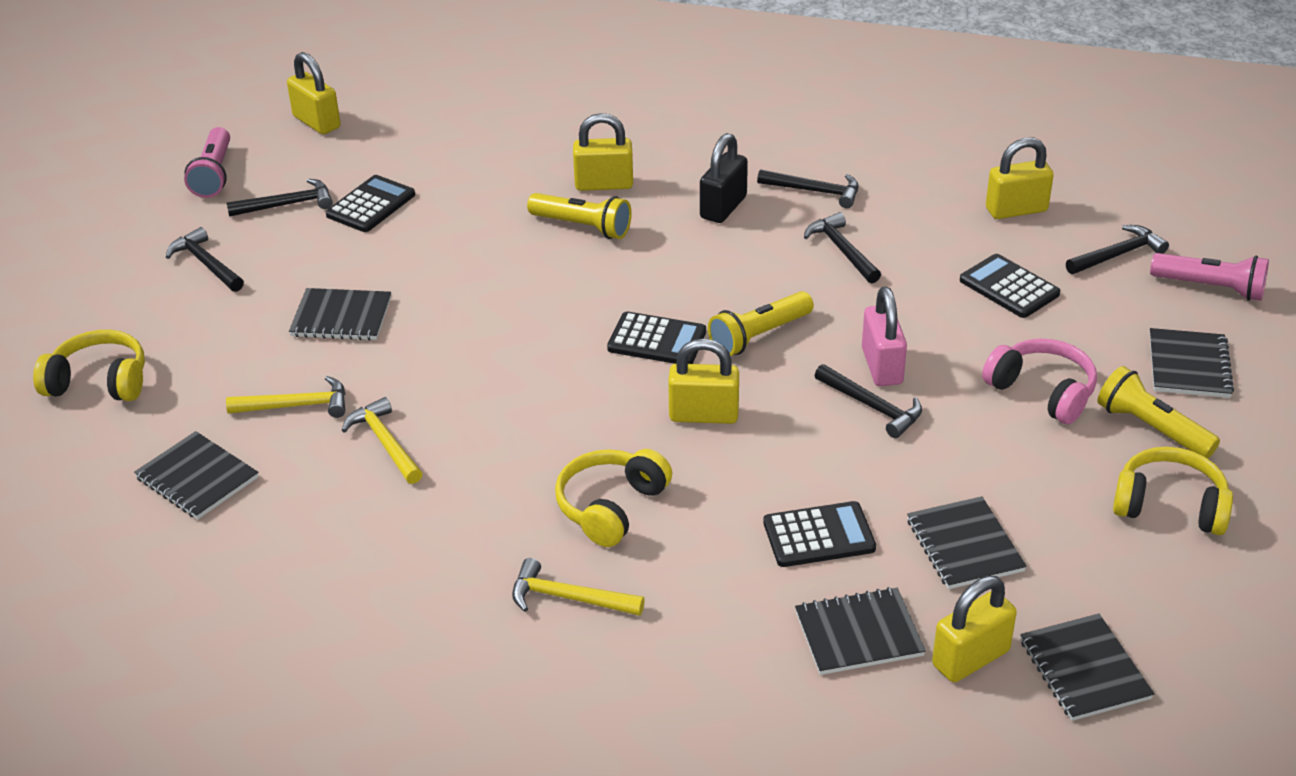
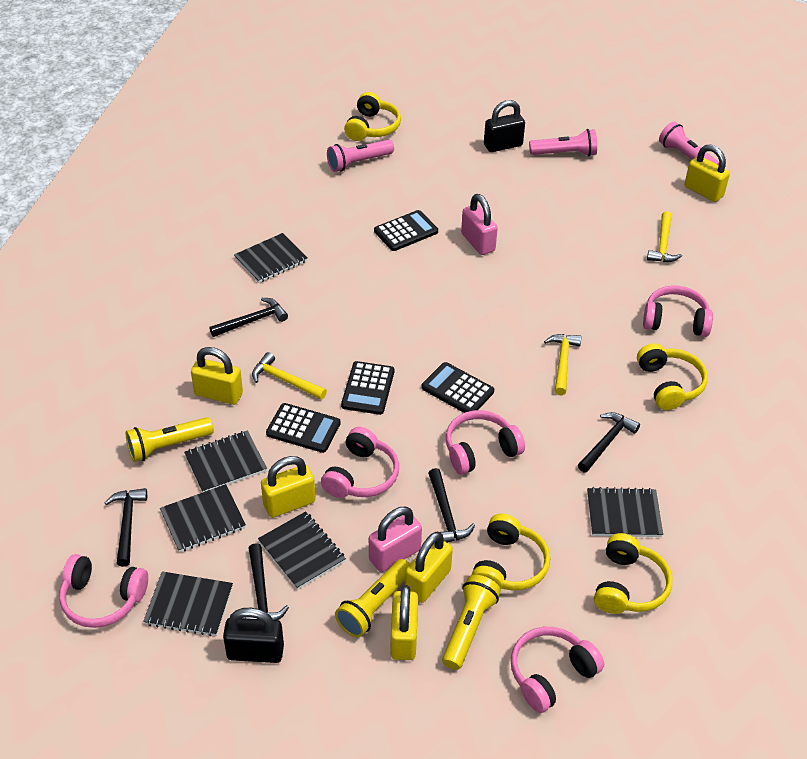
black hammer: 6 -> 5
black padlock: 1 -> 2
pink flashlight: 2 -> 3
pink headphones: 1 -> 5
pink padlock: 1 -> 2
yellow headphones: 3 -> 4

